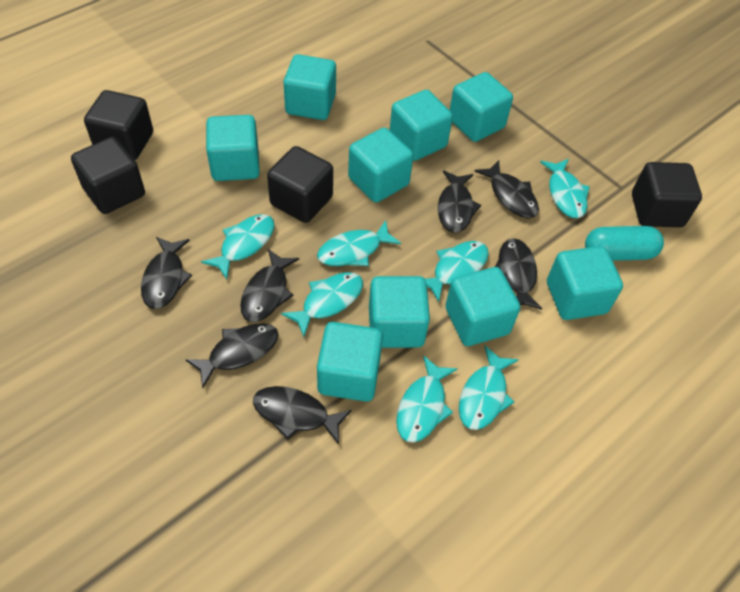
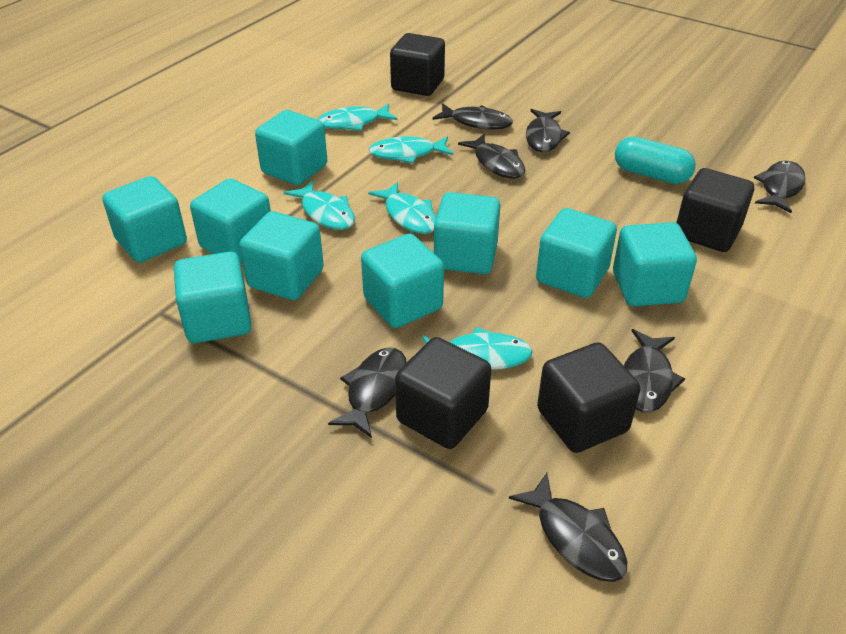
turquoise fish: 7 -> 5

